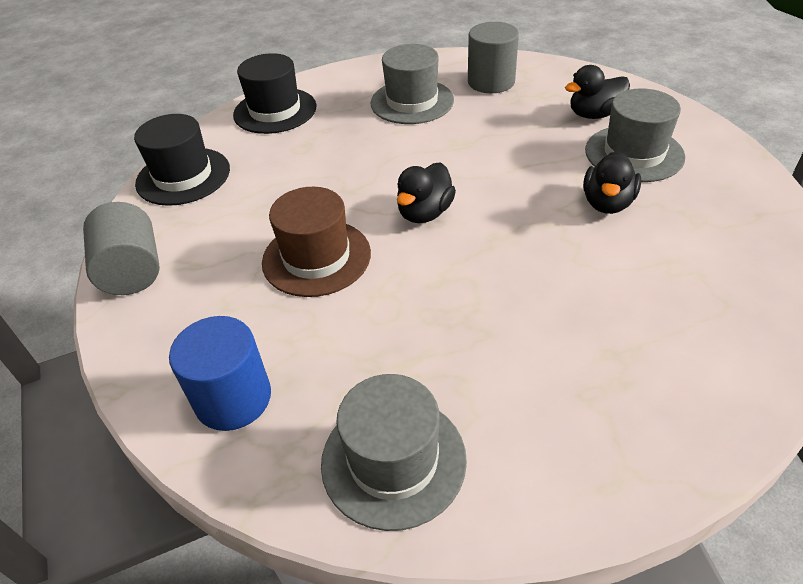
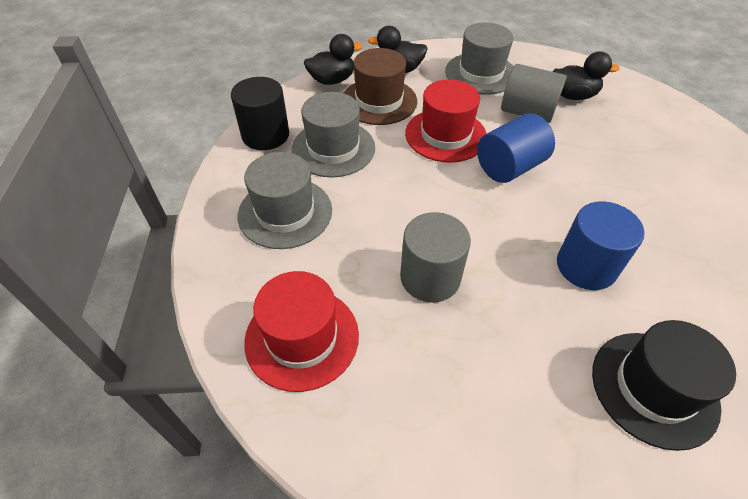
black cylinder: 0 -> 1
black hat: 2 -> 1
blue cylinder: 1 -> 2
red hat: 0 -> 2

